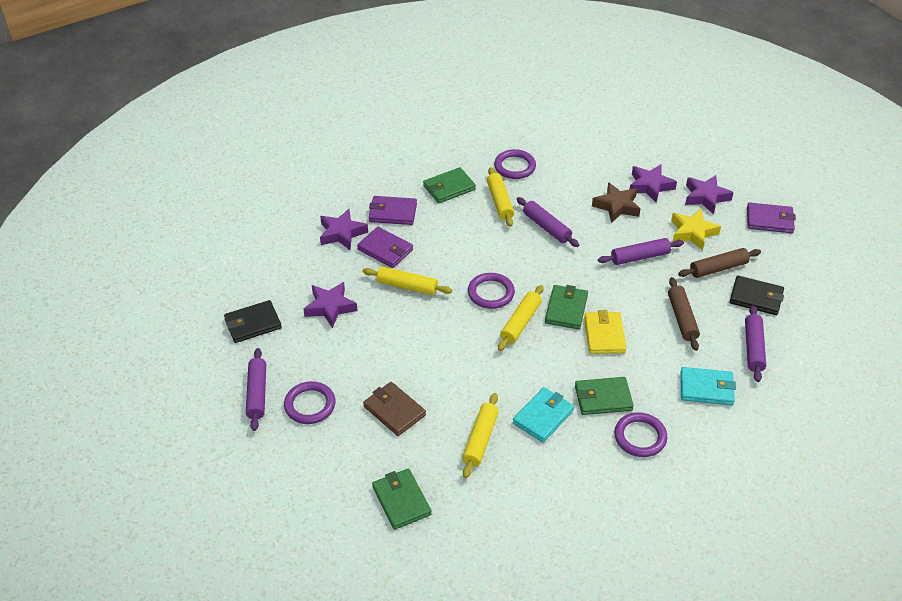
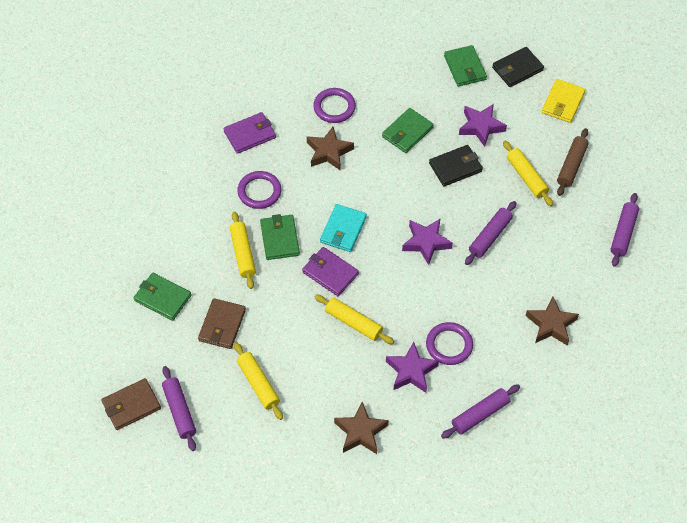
brown rolling pin: 2 -> 1
brown star: 1 -> 3
brown wallet: 1 -> 2
purple ring: 4 -> 3
purple star: 4 -> 3
purple wallet: 3 -> 2
turquoise wallet: 2 -> 1
yellow star: 1 -> 0

